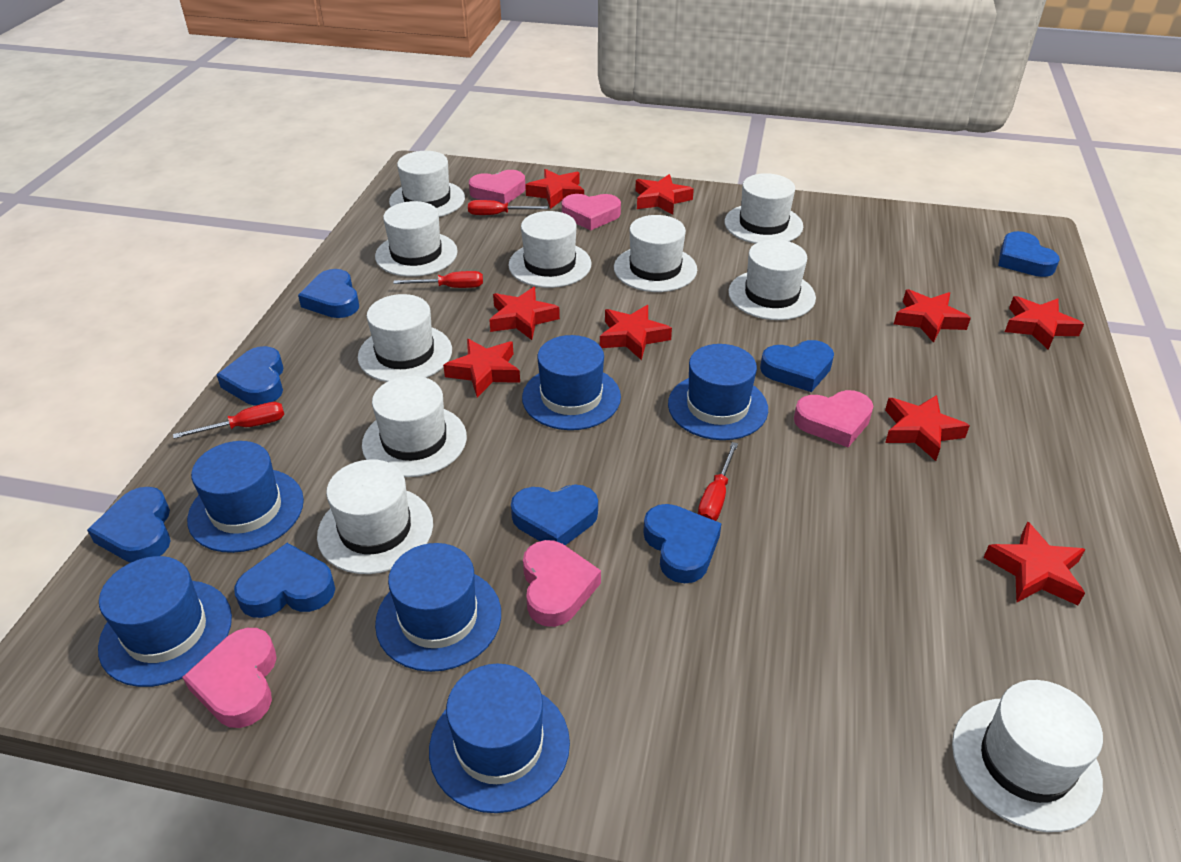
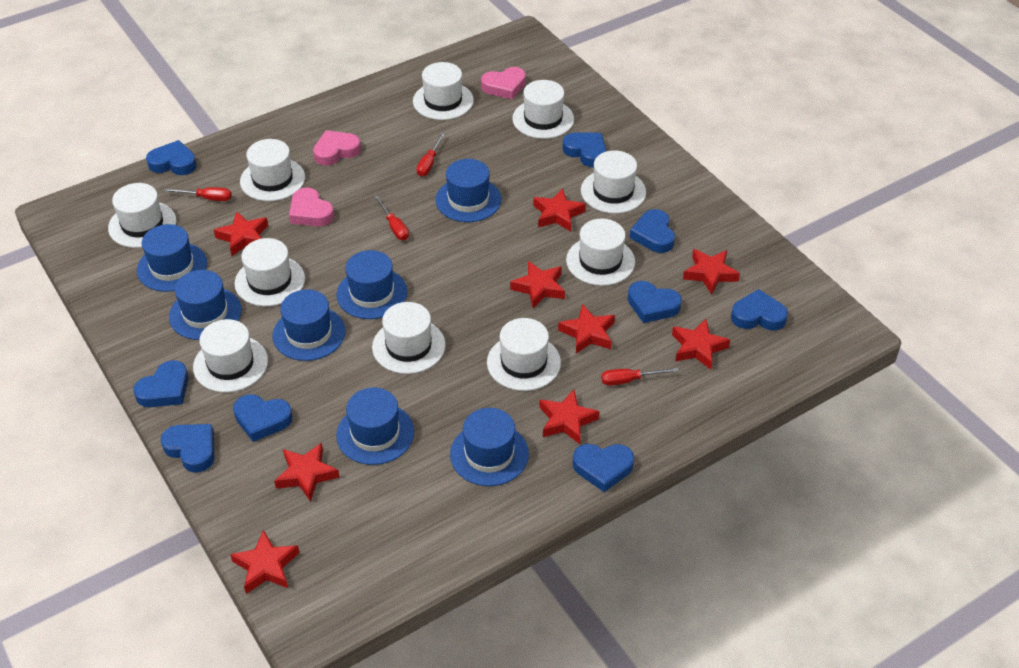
blue hat: 6 -> 7
blue heart: 8 -> 9
pink heart: 5 -> 3

